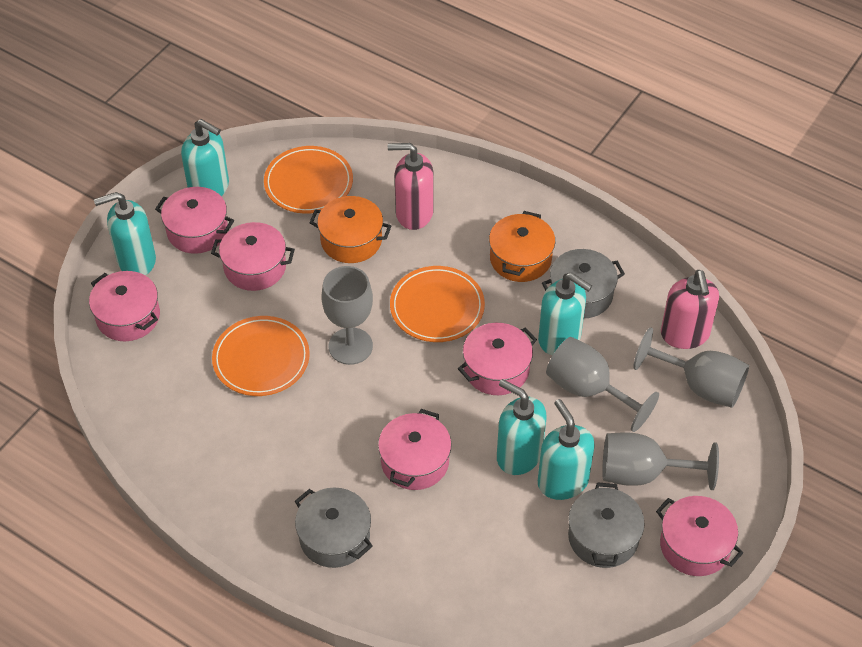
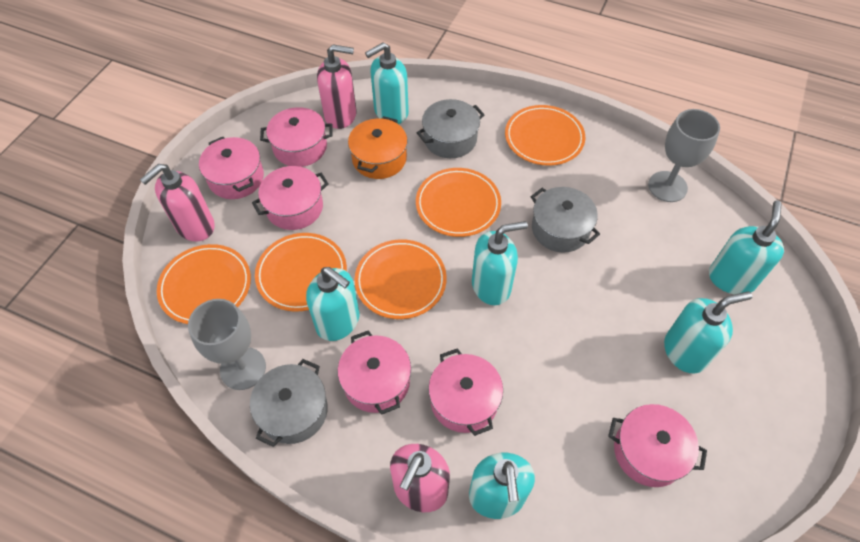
grey goblet: 4 -> 2
orange plate: 3 -> 5
orange pot: 2 -> 1
pink soap dispenser: 2 -> 3
turquoise soap dispenser: 5 -> 6

